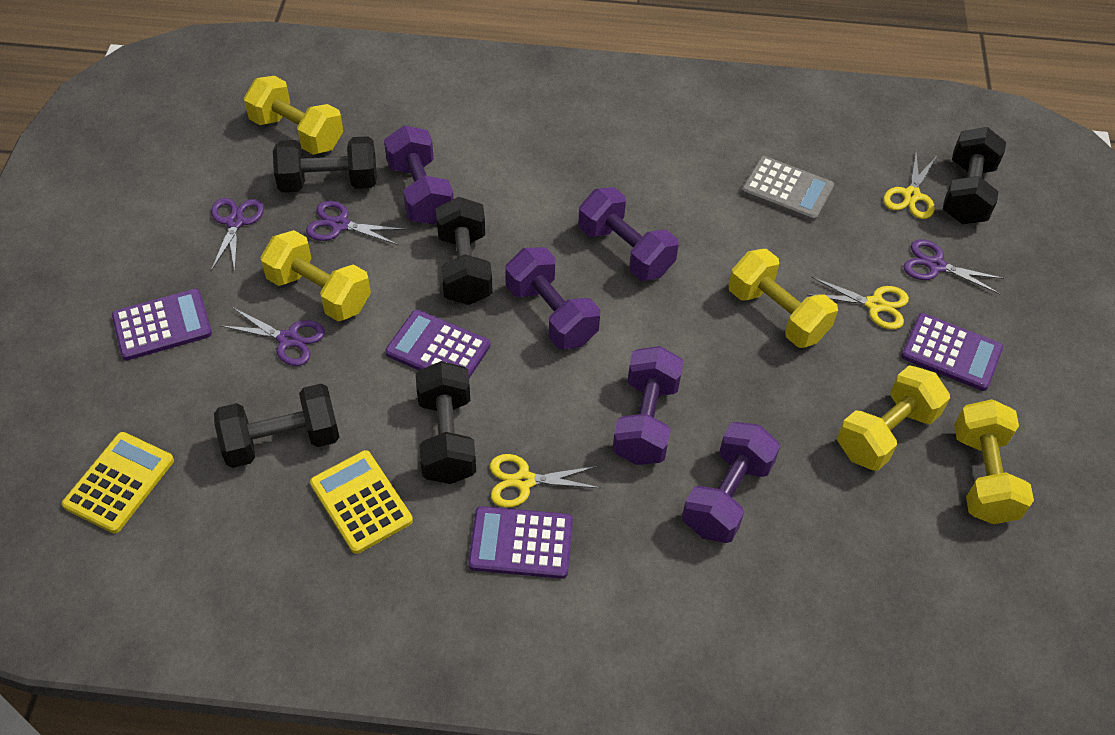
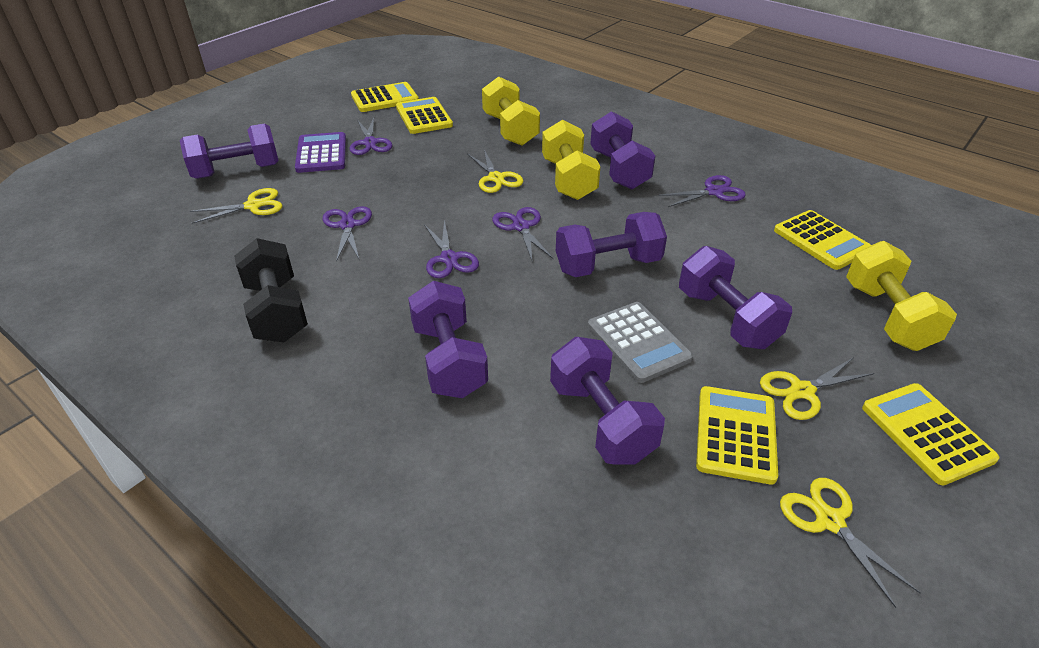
black dumbbell: 5 -> 1
purple calculator: 4 -> 1
purple dumbbell: 5 -> 6
purple scissors: 4 -> 5
yellow calculator: 2 -> 5
yellow dumbbell: 5 -> 3
yellow scissors: 3 -> 4

